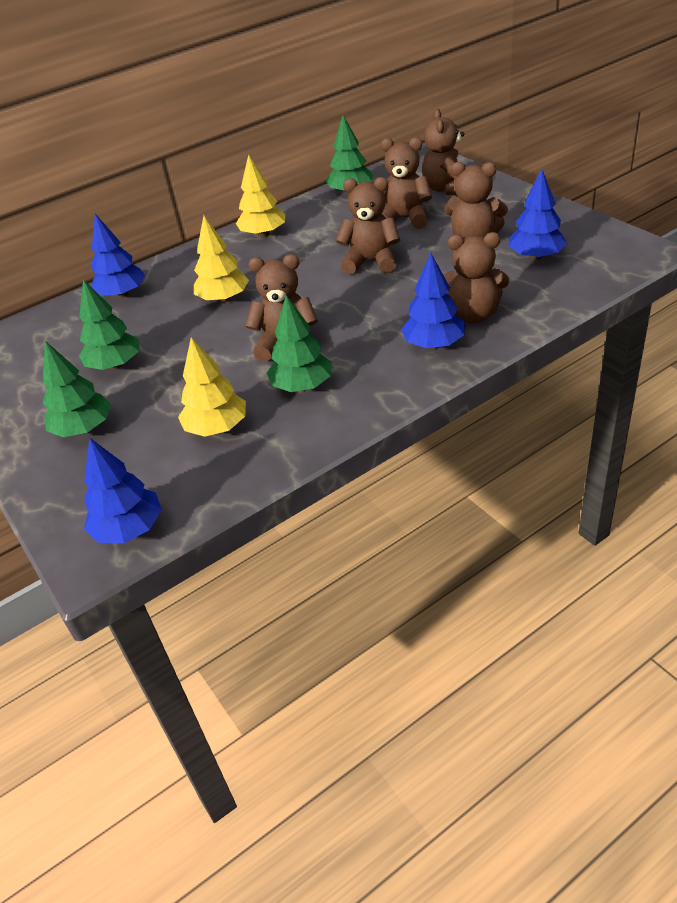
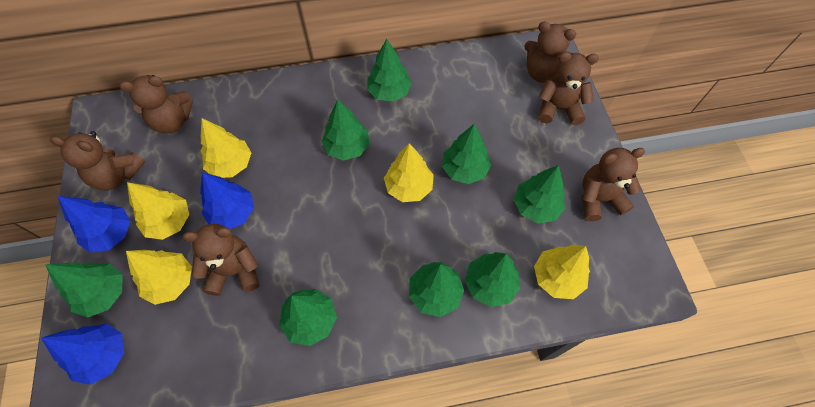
blue tree: 4 -> 3
green tree: 4 -> 8
yellow tree: 3 -> 5

